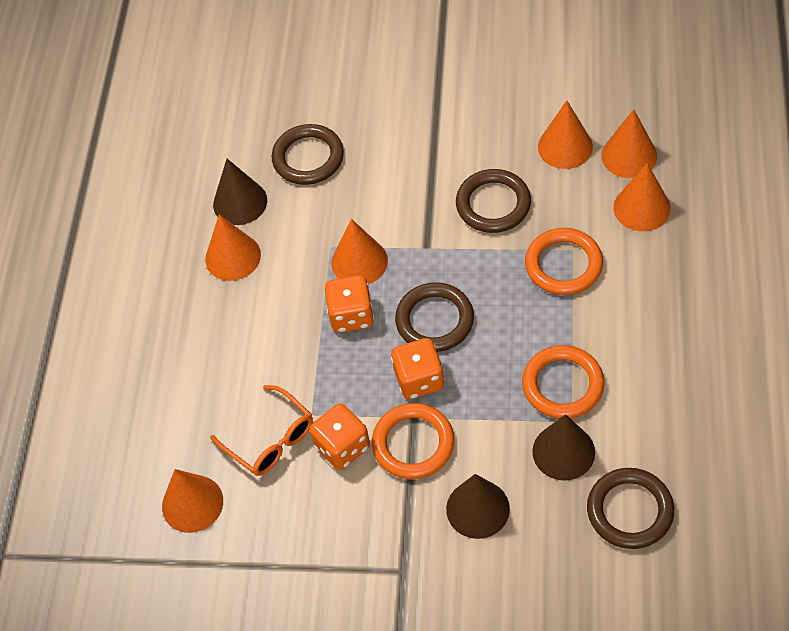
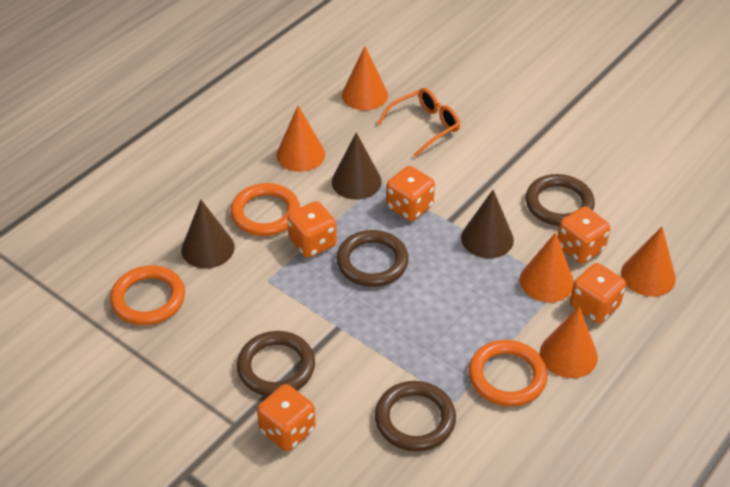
orange cone: 6 -> 5
orange dice: 3 -> 5

